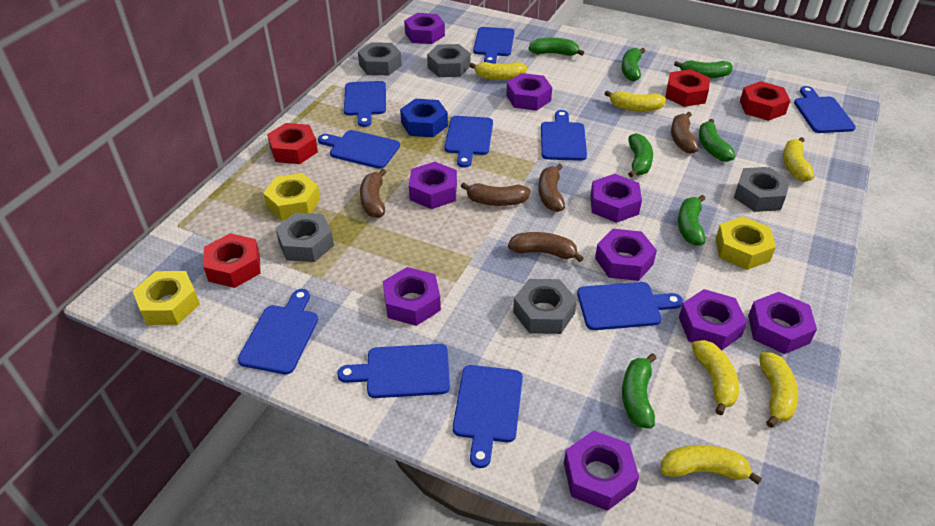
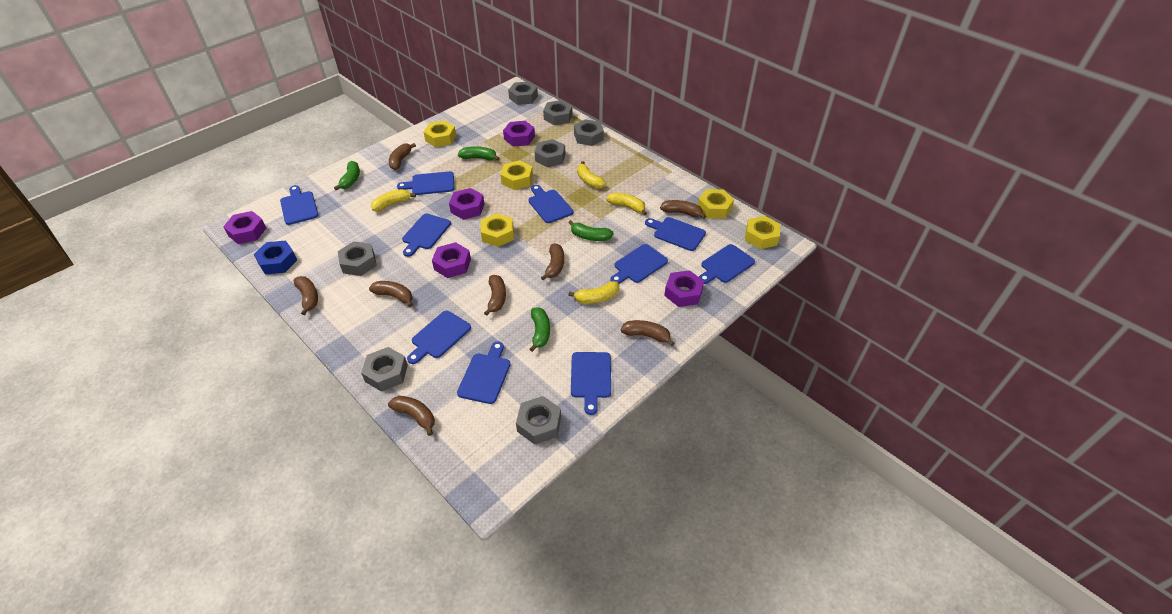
brown banana: 5 -> 8
green banana: 7 -> 4
grey nut: 5 -> 7
purple nut: 9 -> 5
red nut: 4 -> 0
yellow banana: 6 -> 4
yellow nut: 3 -> 5

